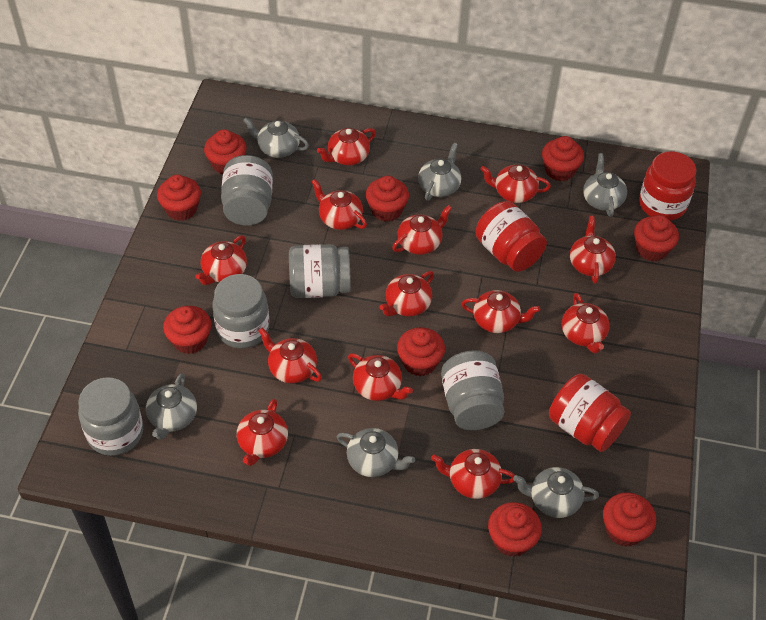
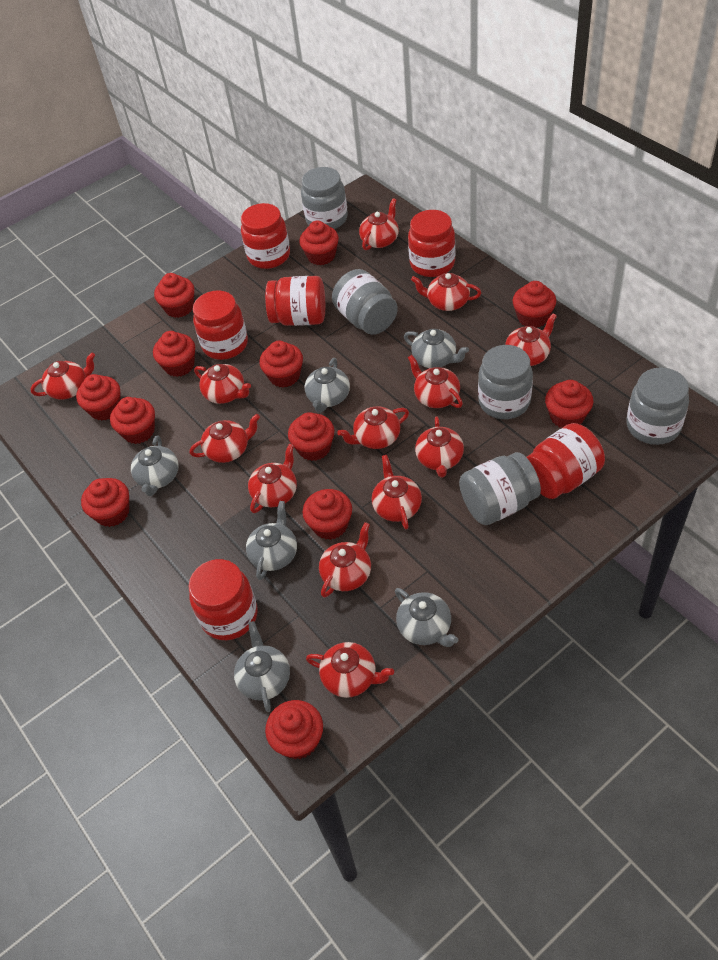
red cupcake: 9 -> 12
red jar: 3 -> 6

